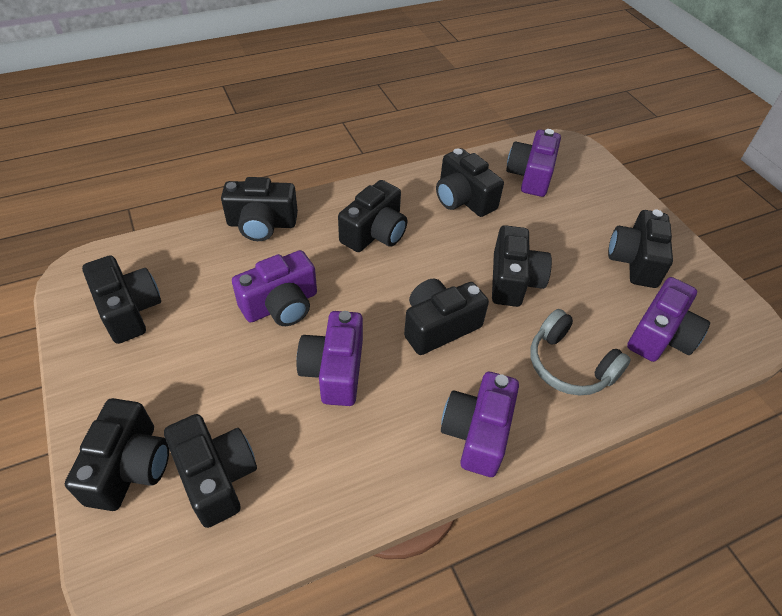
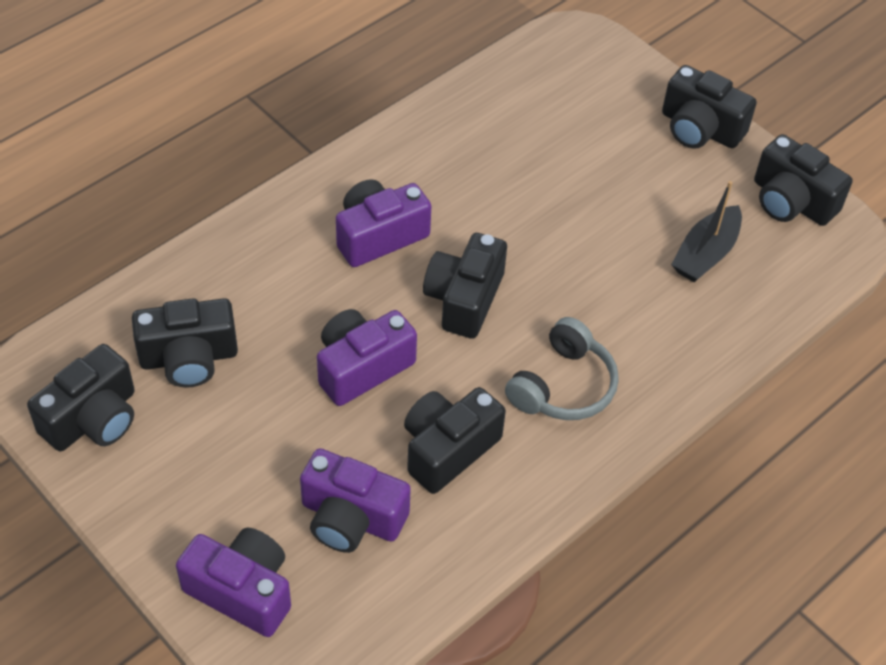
black boat: 0 -> 1
black camera: 9 -> 6
purple camera: 5 -> 4

